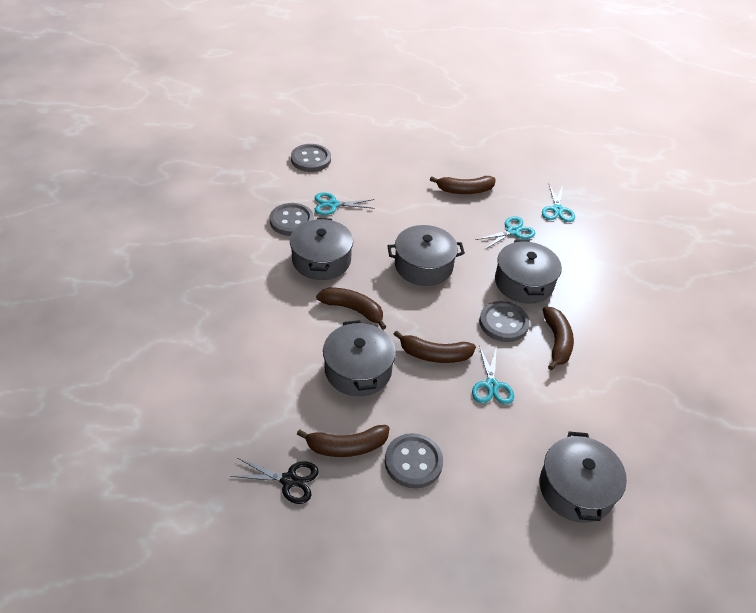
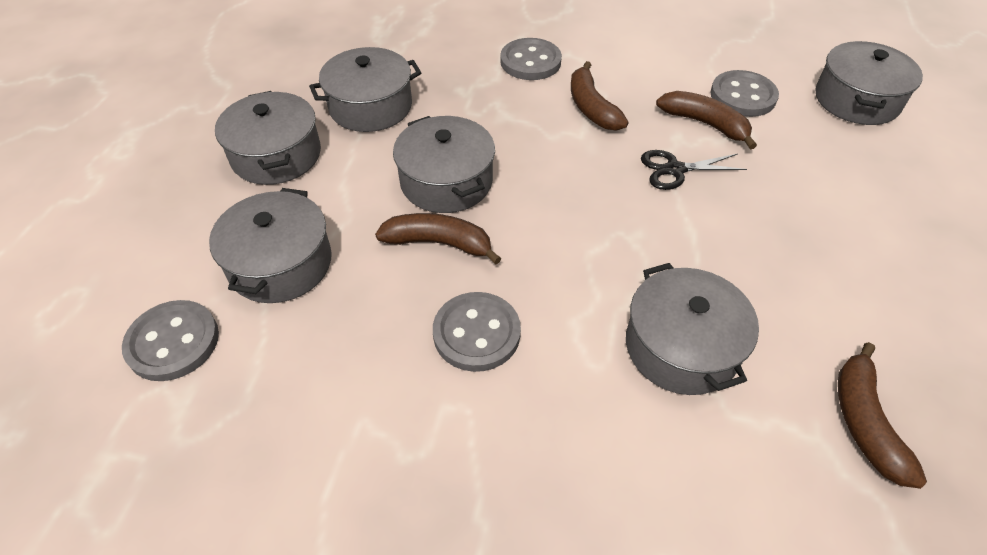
brown banana: 5 -> 4
grey pot: 5 -> 6
turquoise scissors: 4 -> 0

